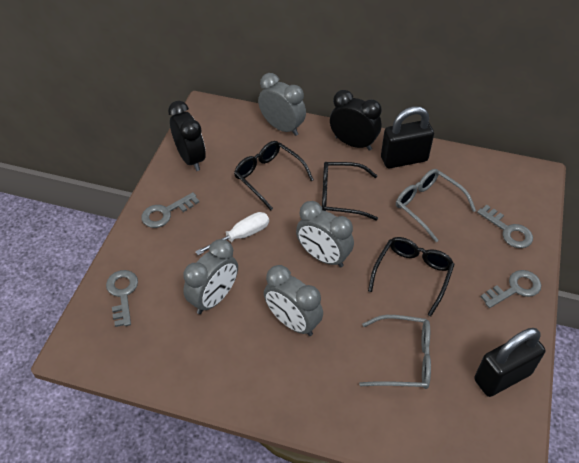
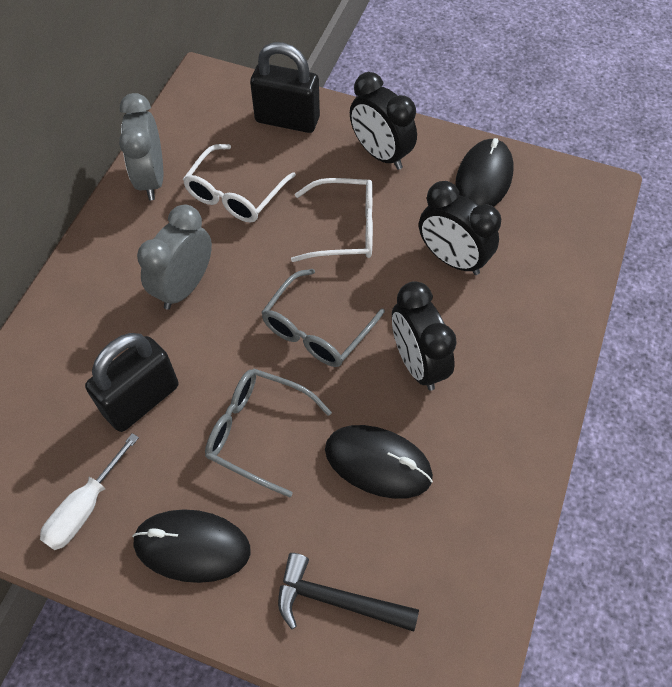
black clock: 2 -> 3
black glasses: 3 -> 0
black hammer: 0 -> 1
black mouse: 0 -> 3
grey clock: 4 -> 2
grey key: 4 -> 0
white glasses: 0 -> 2

